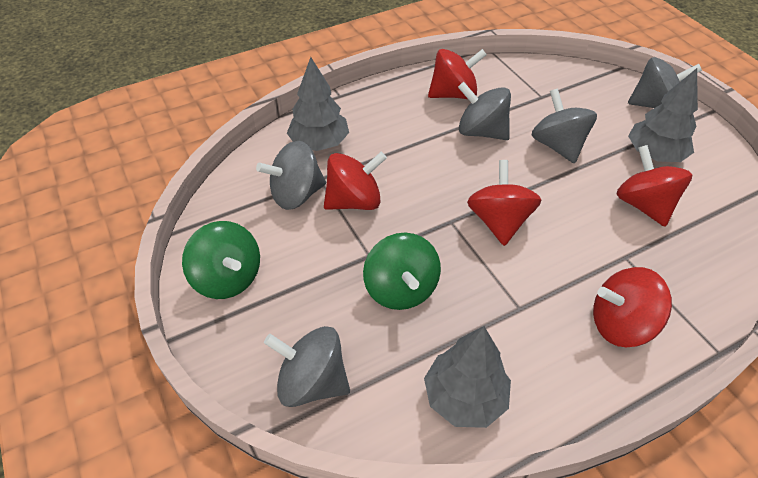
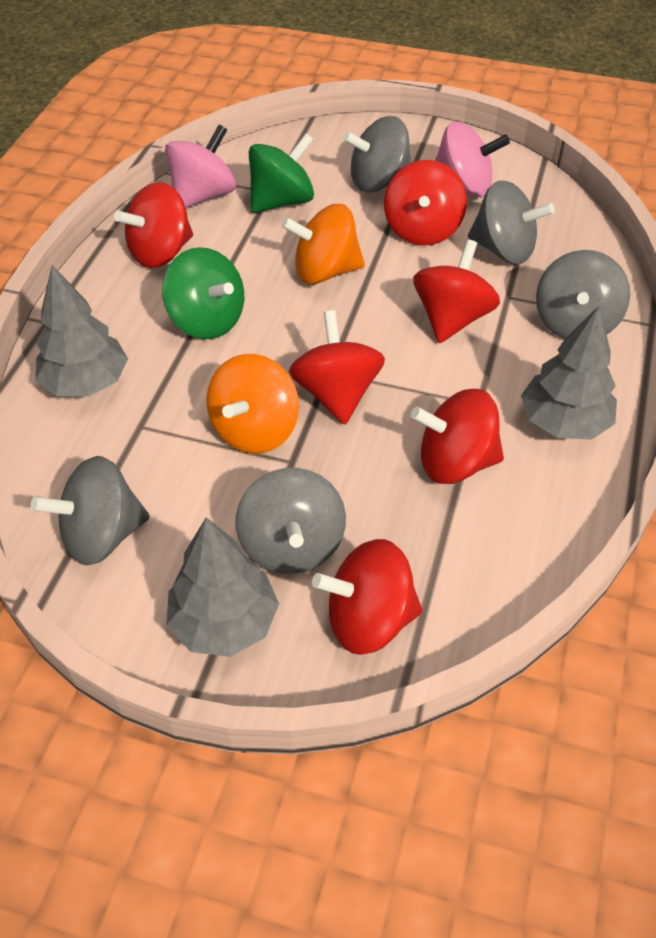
orange spinning top: 0 -> 2
pink spinning top: 0 -> 2
red spinning top: 5 -> 6

